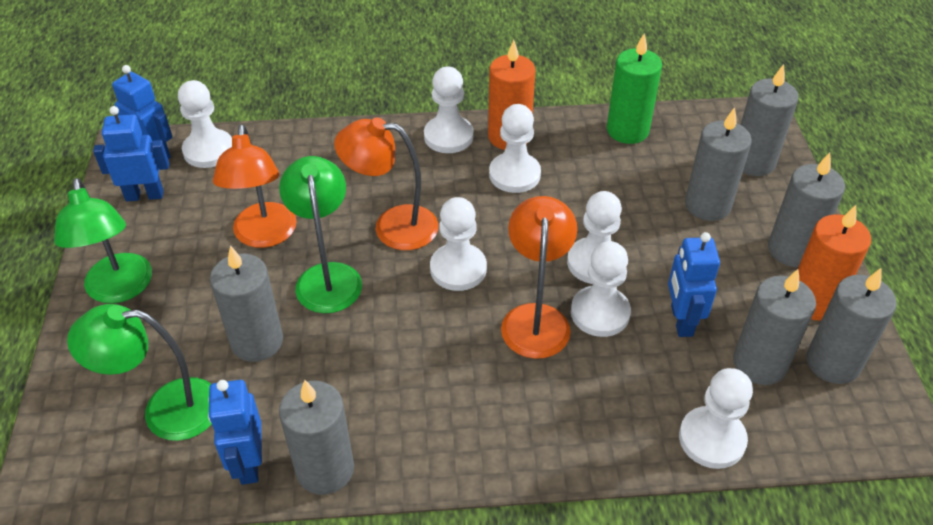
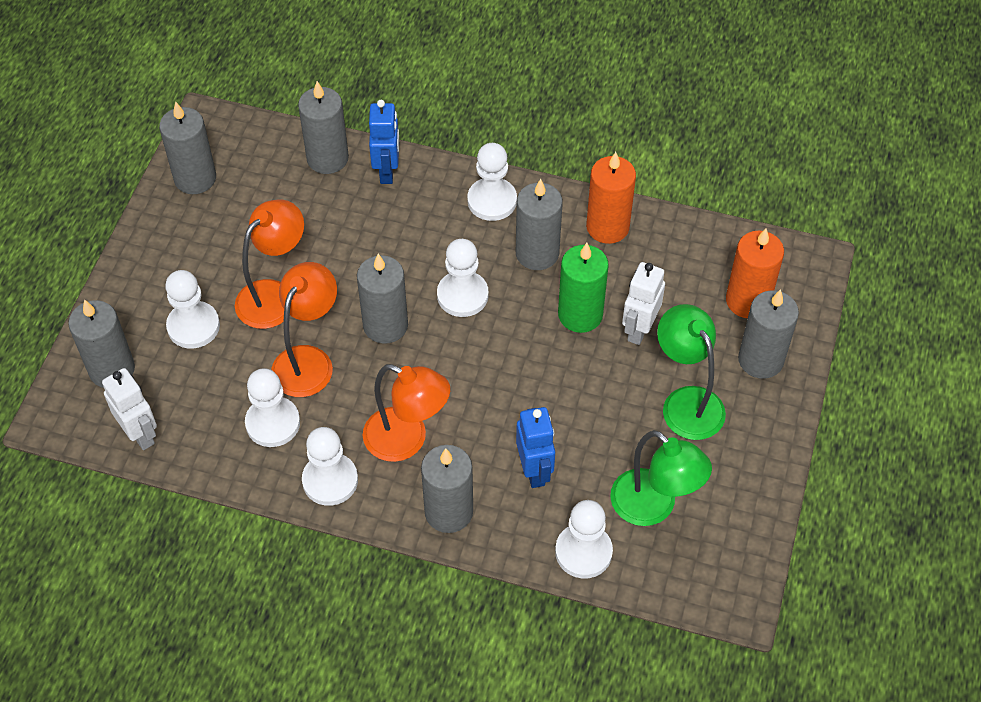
blue robot: 4 -> 2
green lamp: 3 -> 2
white pawn: 7 -> 6
white robot: 0 -> 2

